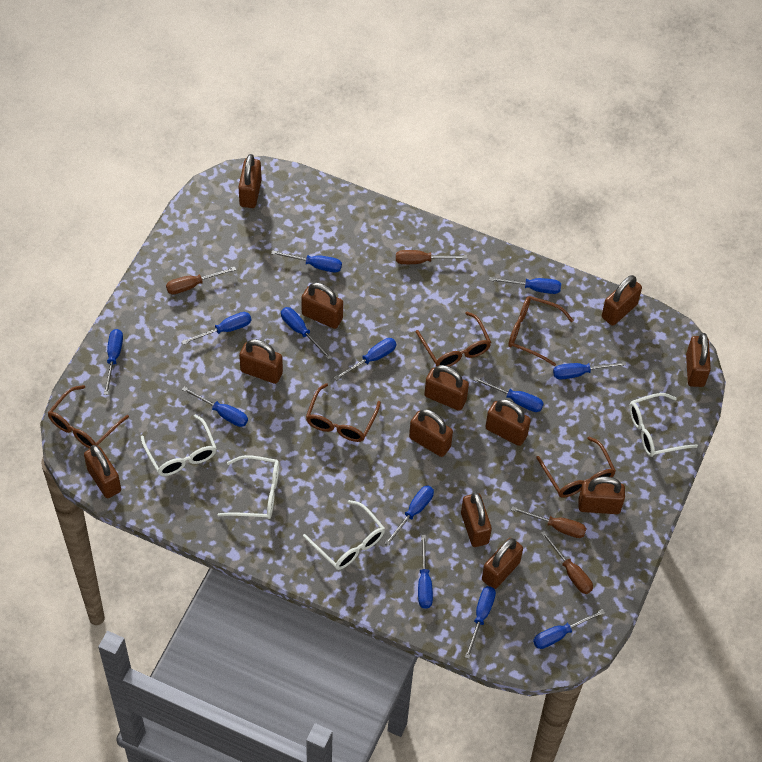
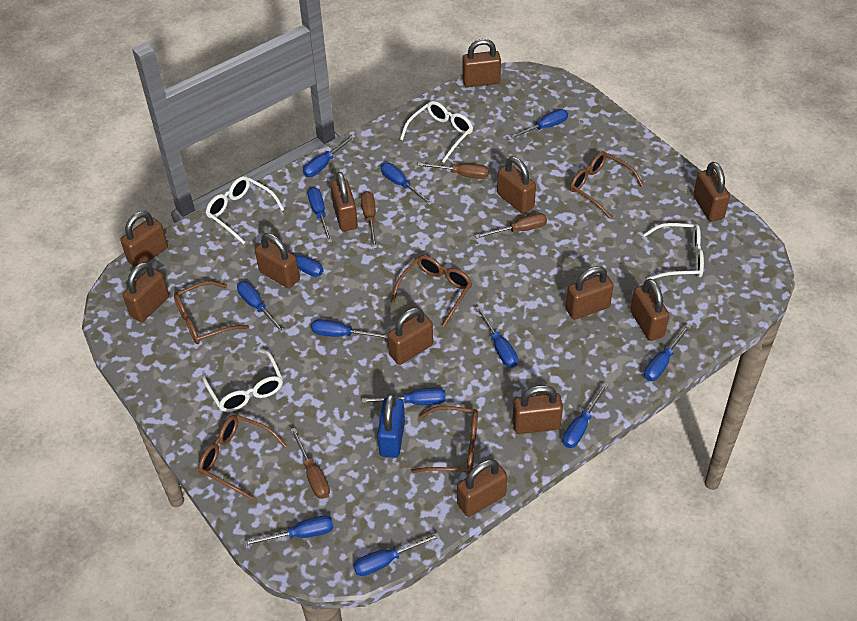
blue padlock: 0 -> 1

